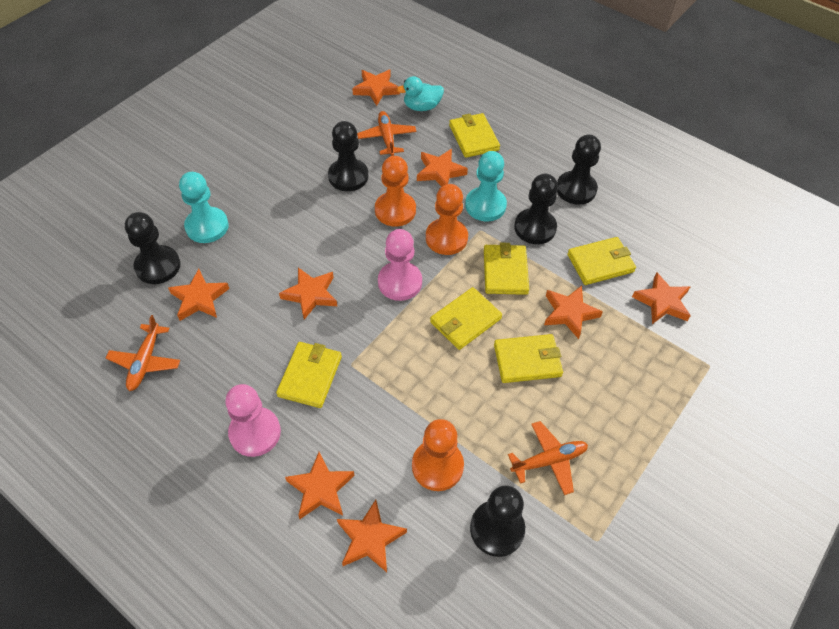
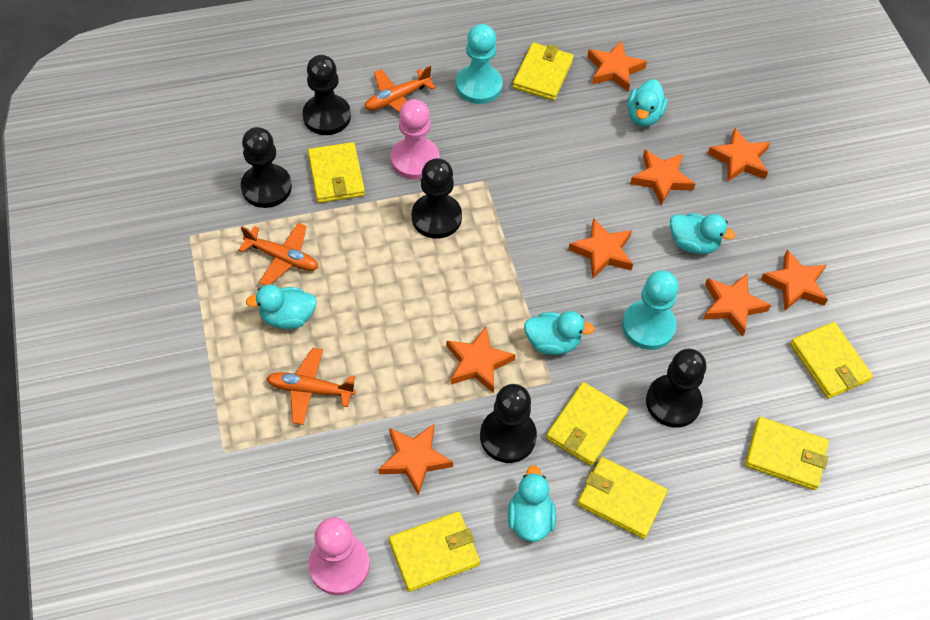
orange pawn: 3 -> 0
turquoise duck: 1 -> 5
yellow wallet: 6 -> 7

